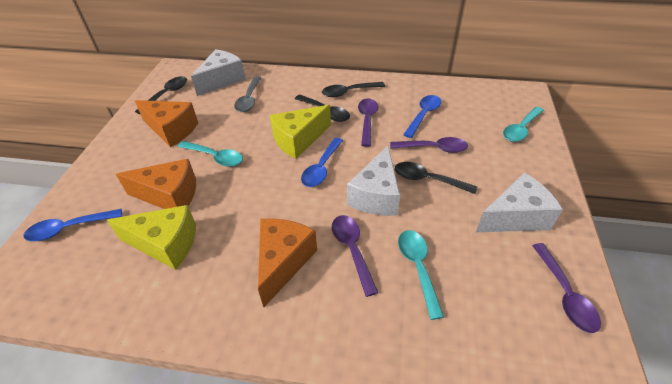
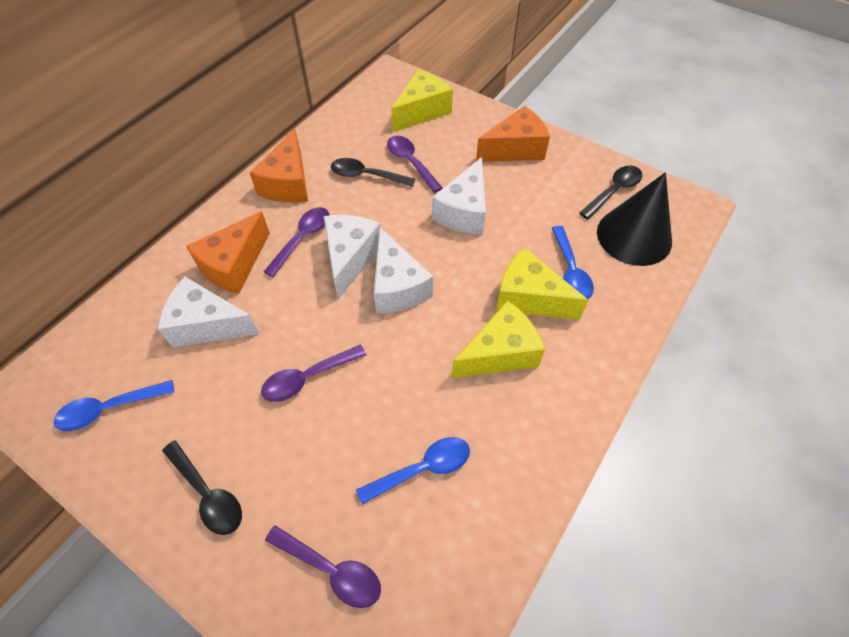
black cone: 0 -> 1
black spoon: 4 -> 3
grey spoon: 1 -> 0
turquoise spoon: 3 -> 0
white cheese: 3 -> 4
yellow cheese: 2 -> 3

